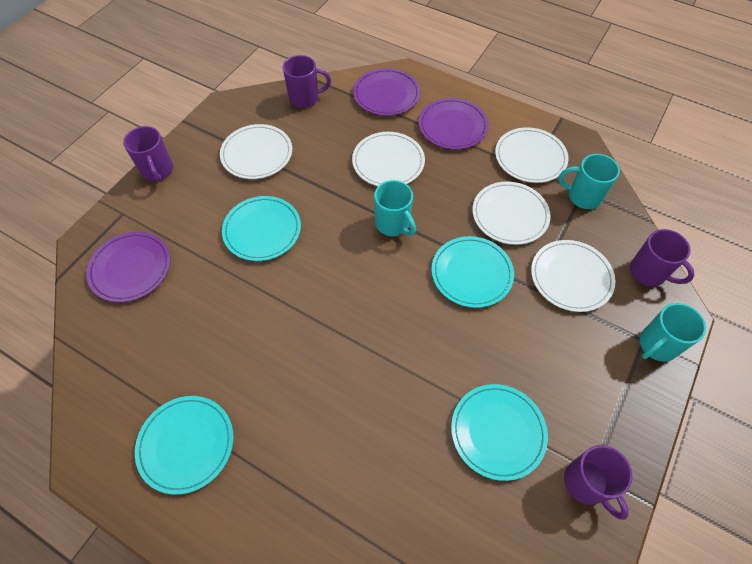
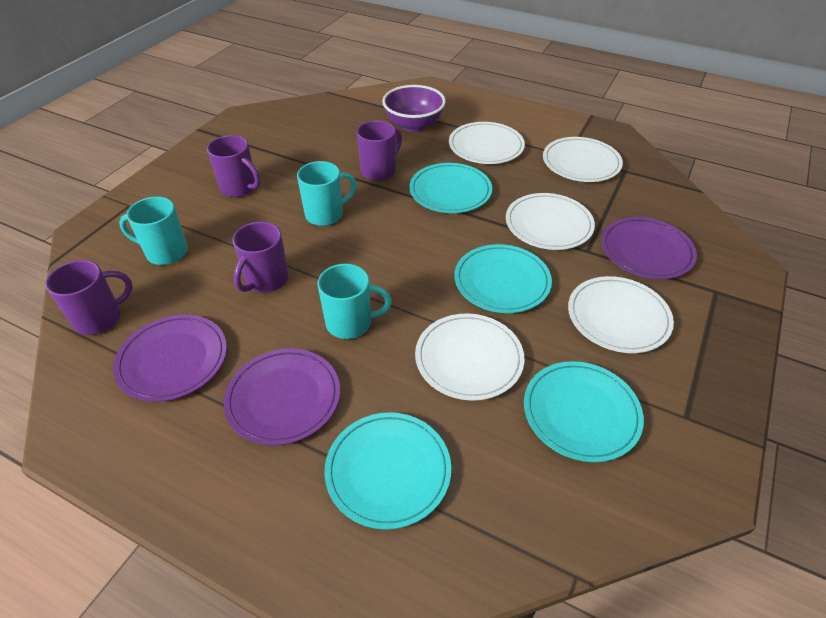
purple bowl: 0 -> 1

